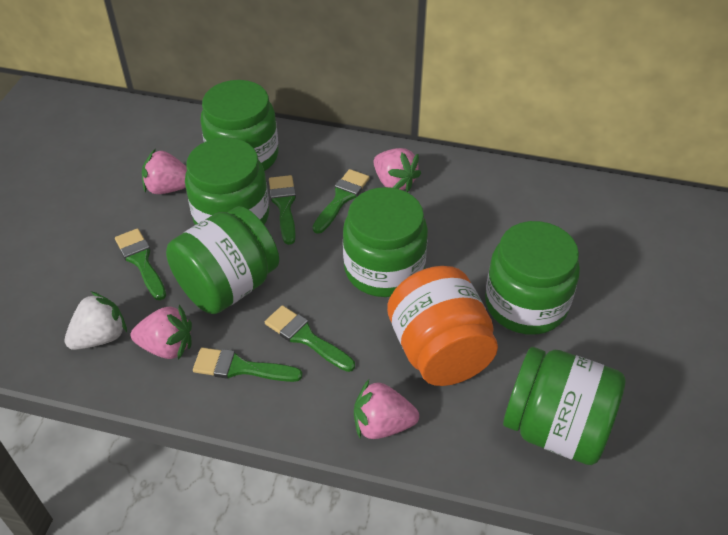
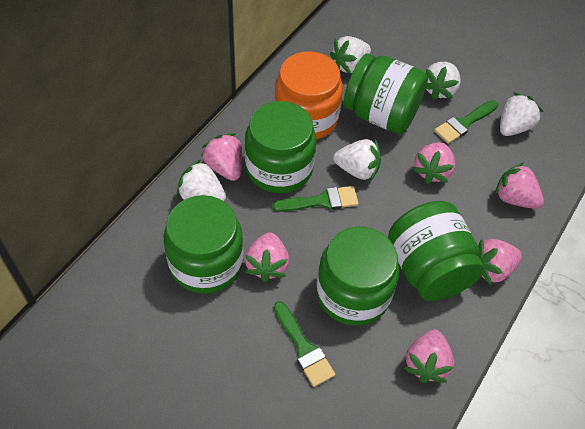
green brush: 5 -> 3
green jar: 6 -> 5
pink strawberry: 4 -> 6
white strawberry: 1 -> 5

